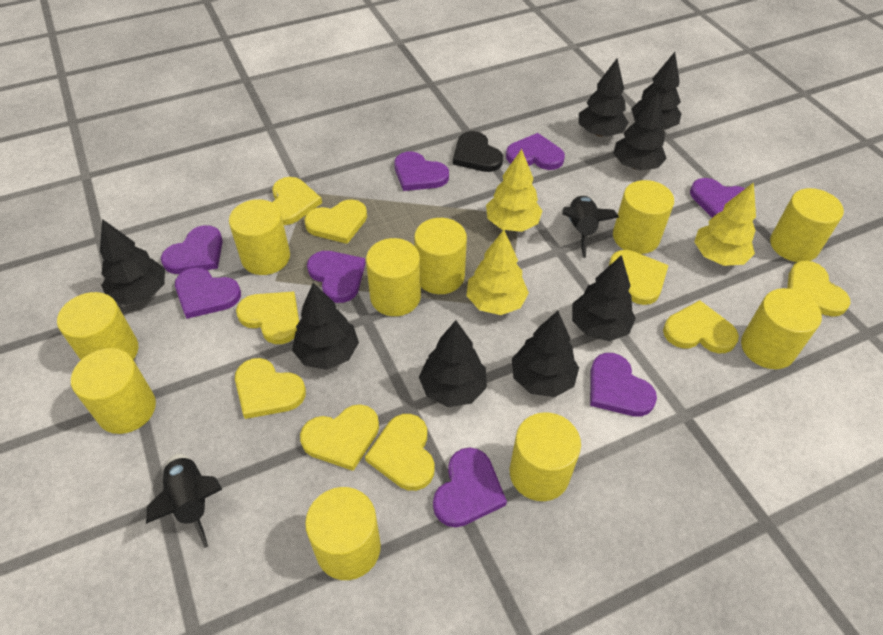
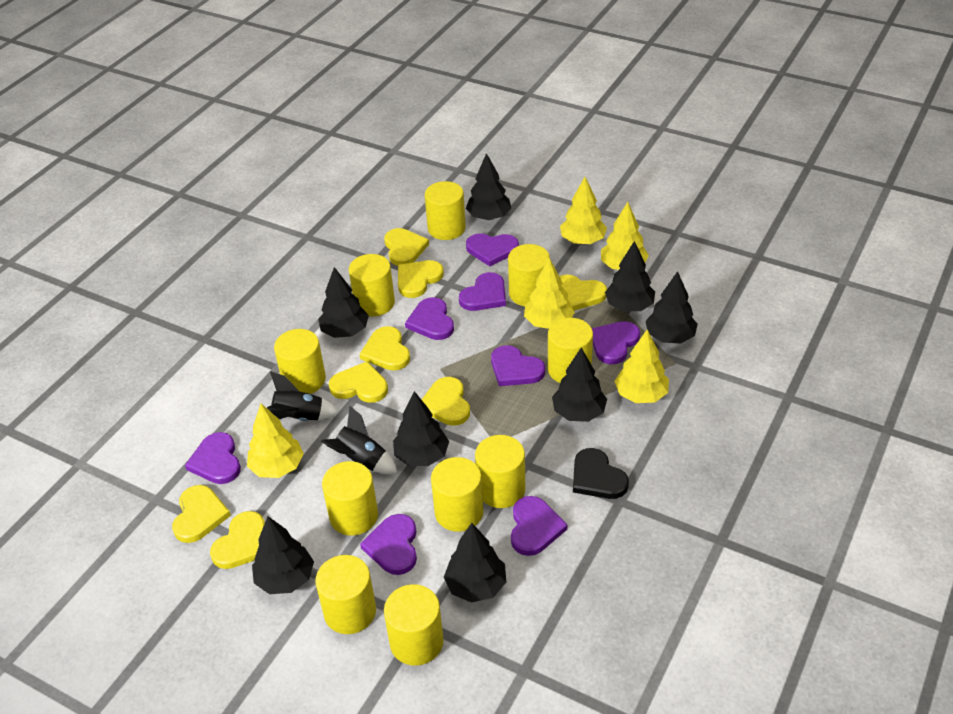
yellow heart: 9 -> 8
yellow tree: 3 -> 5

